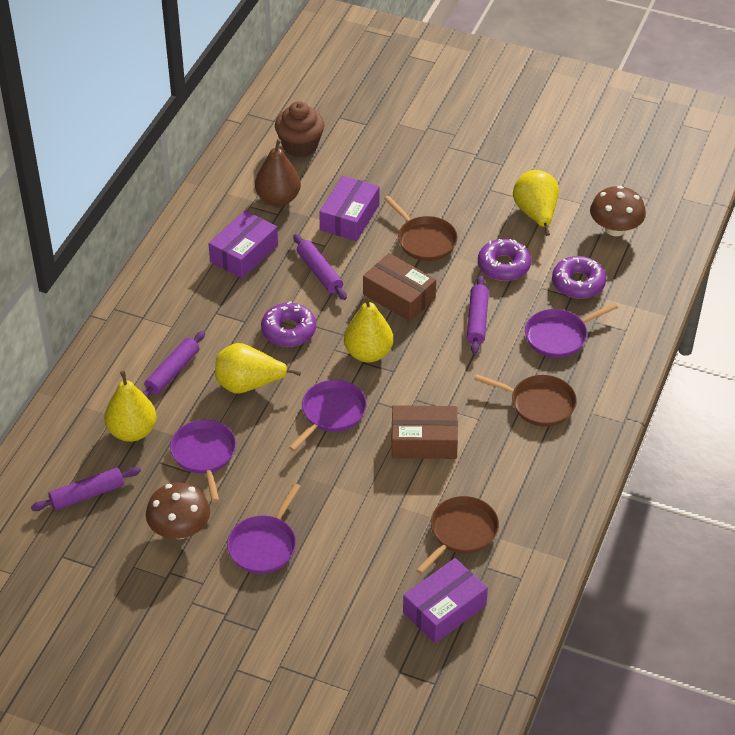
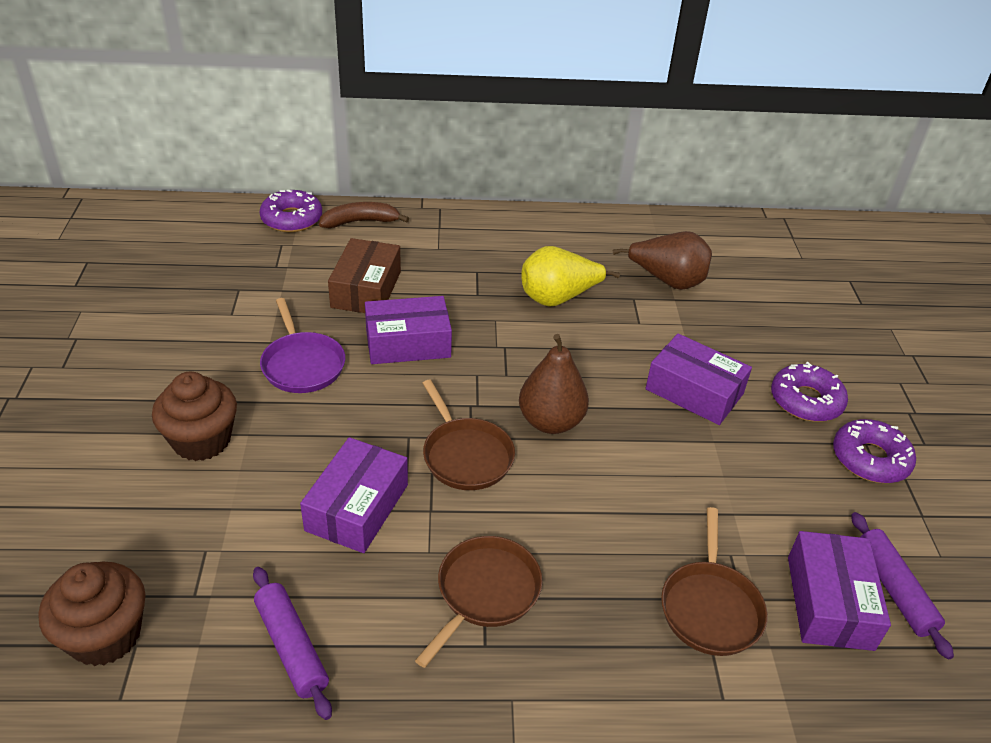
brown banana: 0 -> 1
brown box: 2 -> 1
brown cupcake: 1 -> 2
brown mushroom: 2 -> 0
brown pear: 1 -> 2
purple box: 3 -> 4
purple pan: 4 -> 1
purple rolling pin: 4 -> 2
yellow pear: 4 -> 1

